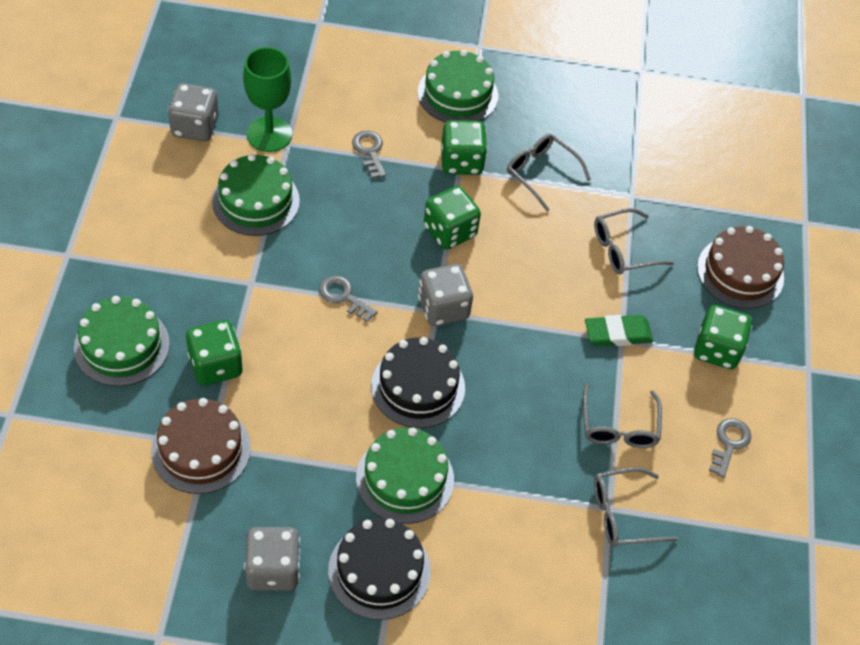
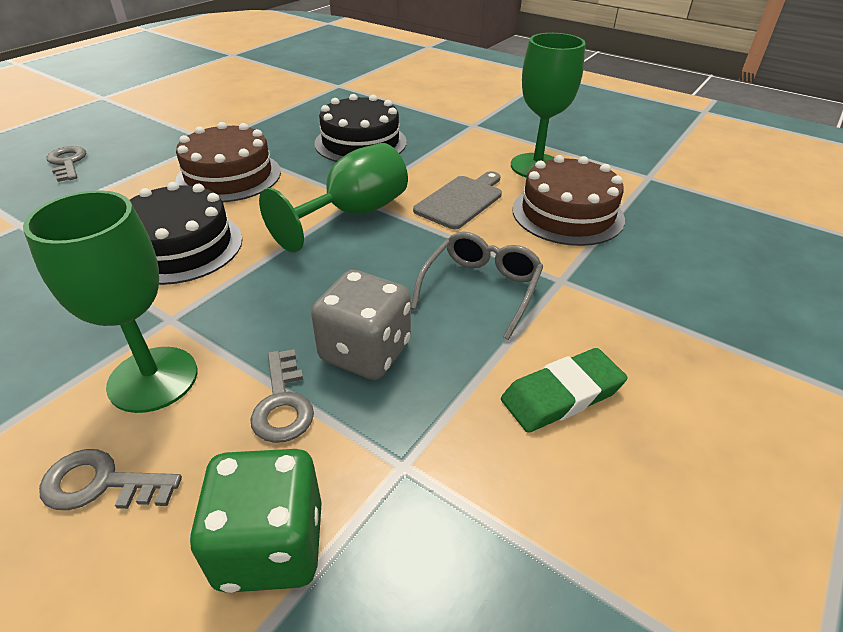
green cake: 4 -> 0
green dice: 4 -> 1
green goblet: 1 -> 3
grey cutting board: 0 -> 1
grey dice: 3 -> 1
grey glasses: 4 -> 1

